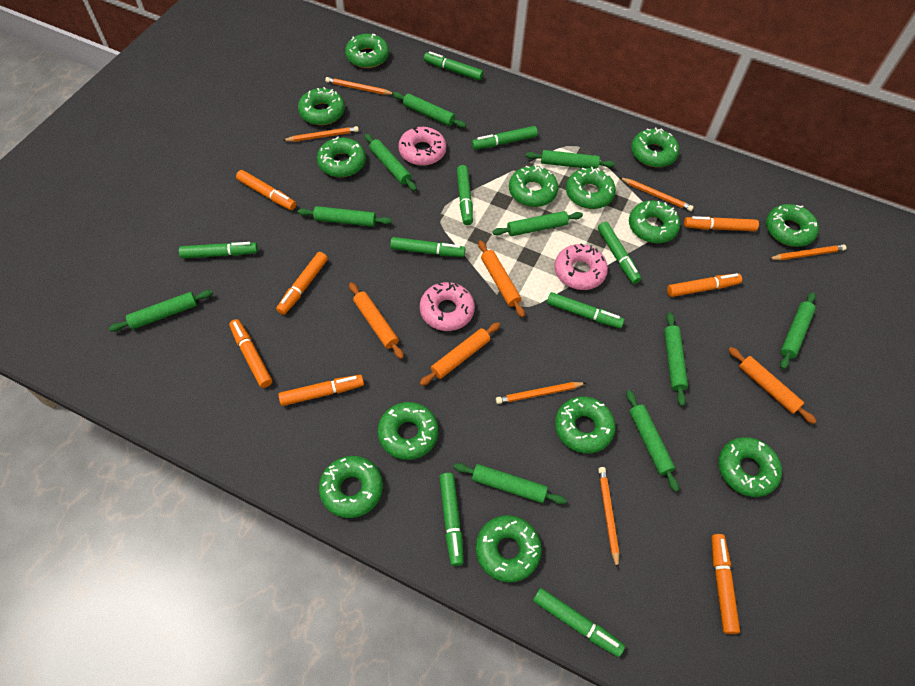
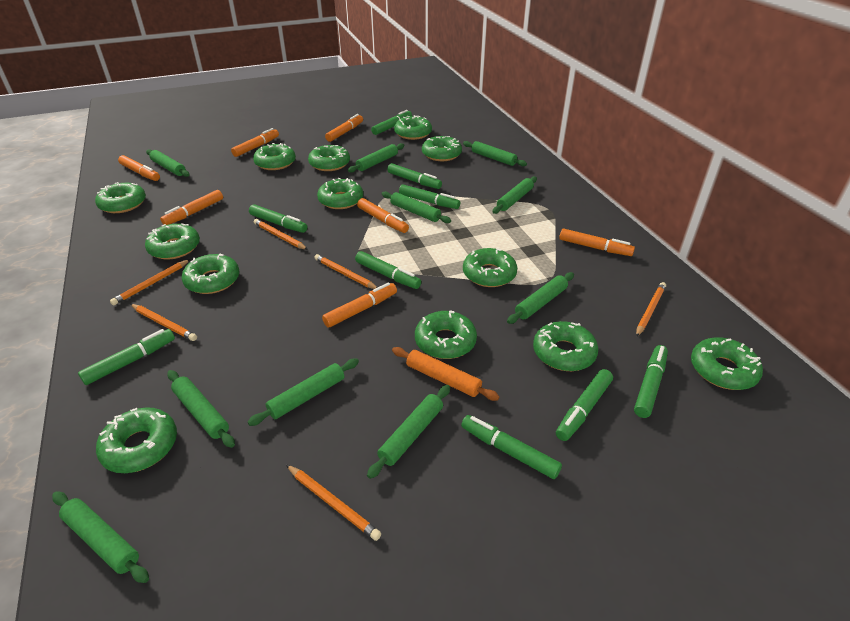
orange rolling pin: 4 -> 1
pink donut: 3 -> 0

